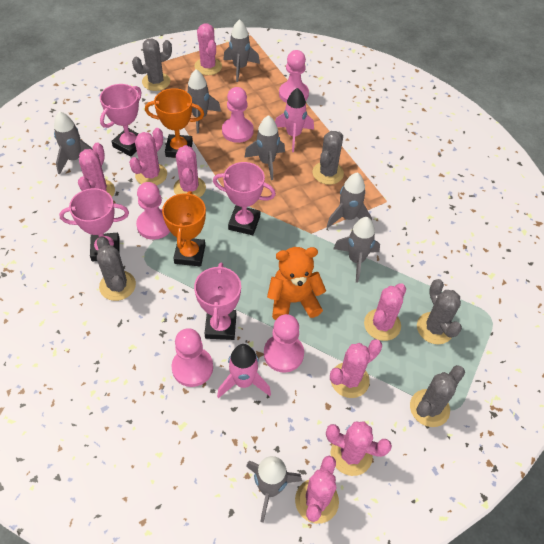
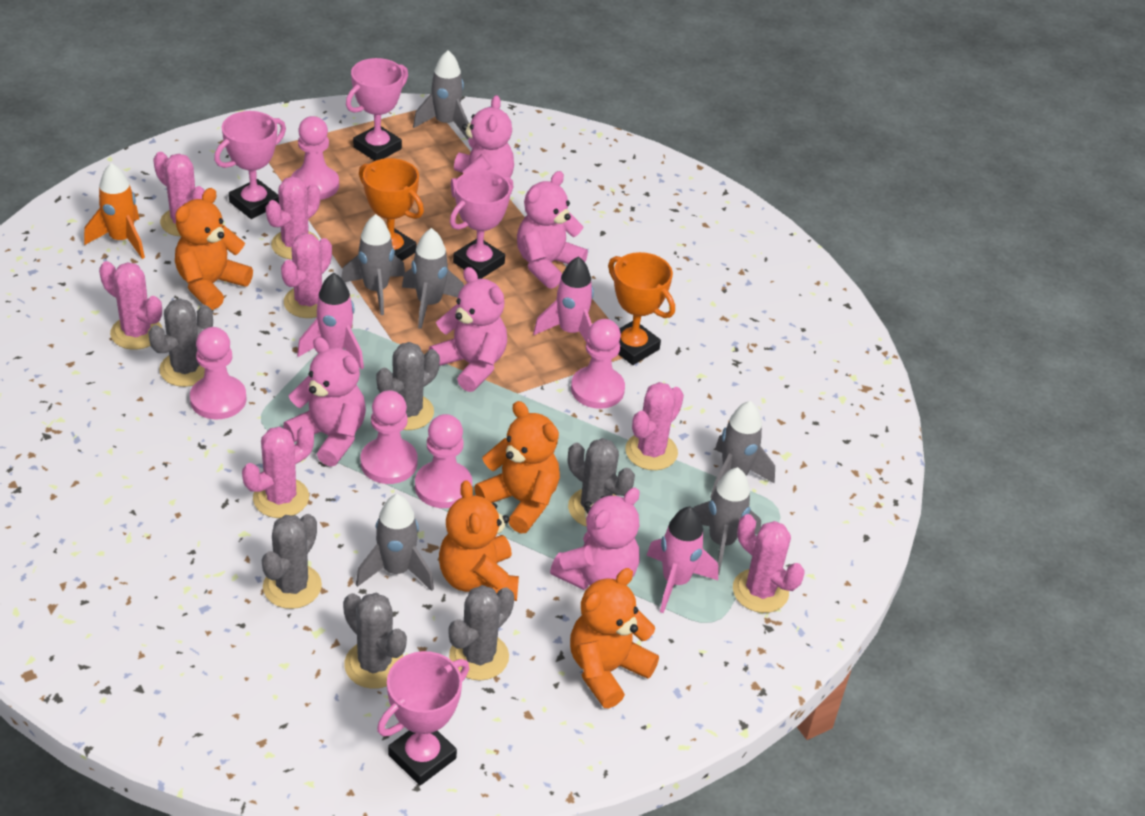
grey cactus: 5 -> 6
grey rocket: 7 -> 6
orange rocket: 0 -> 1
orange teddy bear: 1 -> 4
pink cactus: 8 -> 7
pink rocket: 2 -> 3
pink teddy bear: 0 -> 5

